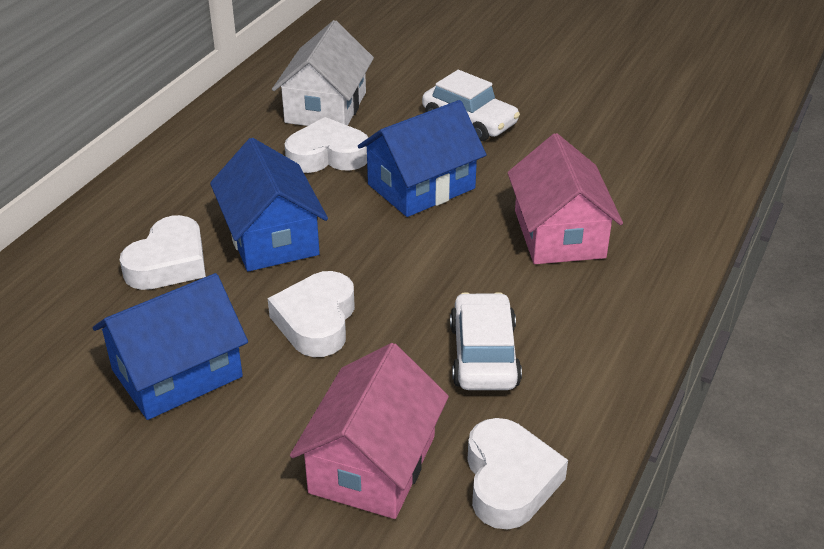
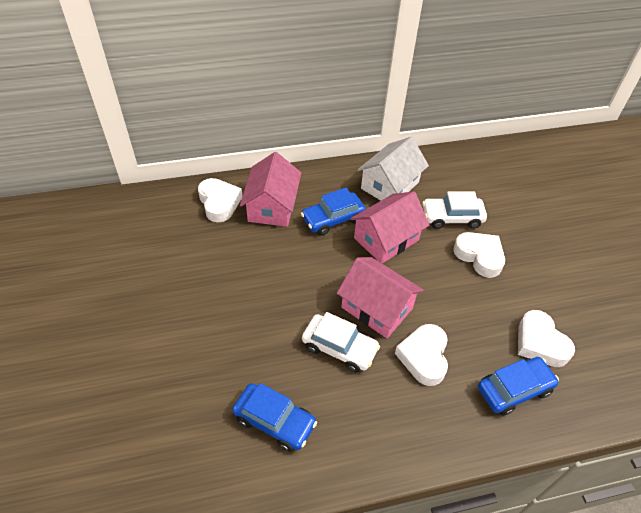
blue car: 0 -> 3
blue house: 3 -> 0
pink house: 2 -> 3

